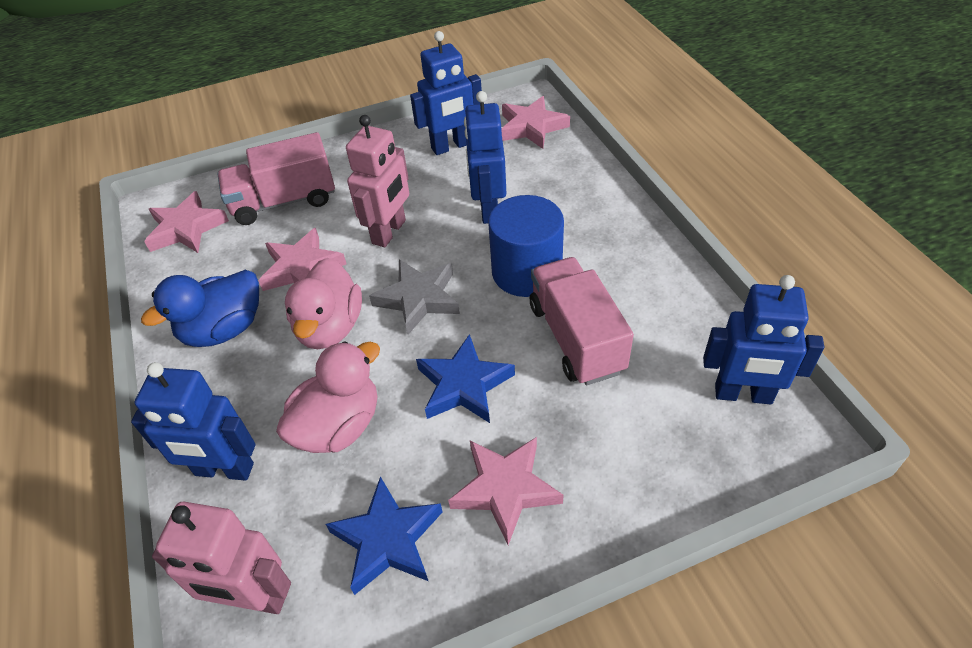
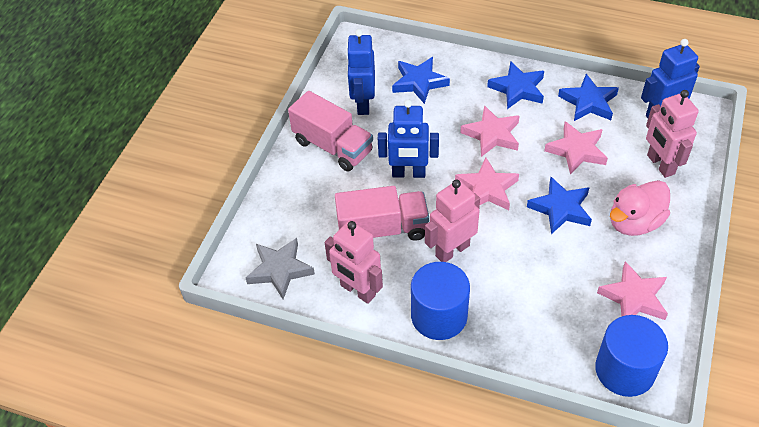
blue cylinder: 1 -> 2
blue duck: 1 -> 0
blue robot: 4 -> 3
blue star: 2 -> 4
pink duck: 2 -> 1
pink robot: 2 -> 3

